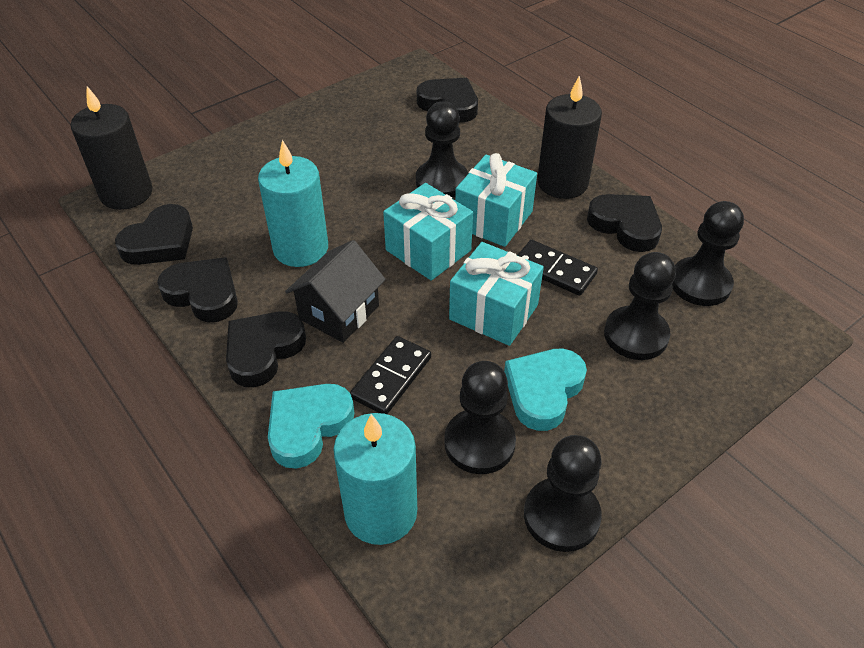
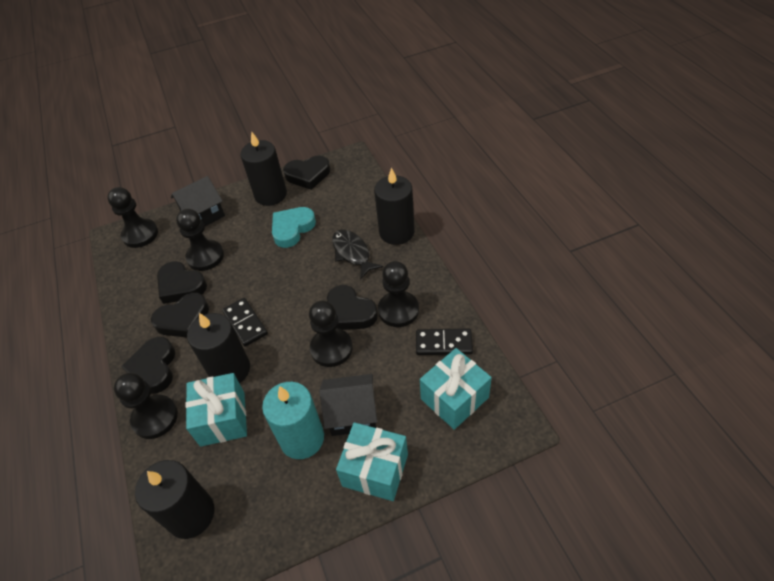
black candle: 2 -> 4
black fish: 0 -> 1
black house: 1 -> 2
turquoise candle: 2 -> 1
turquoise heart: 2 -> 1

